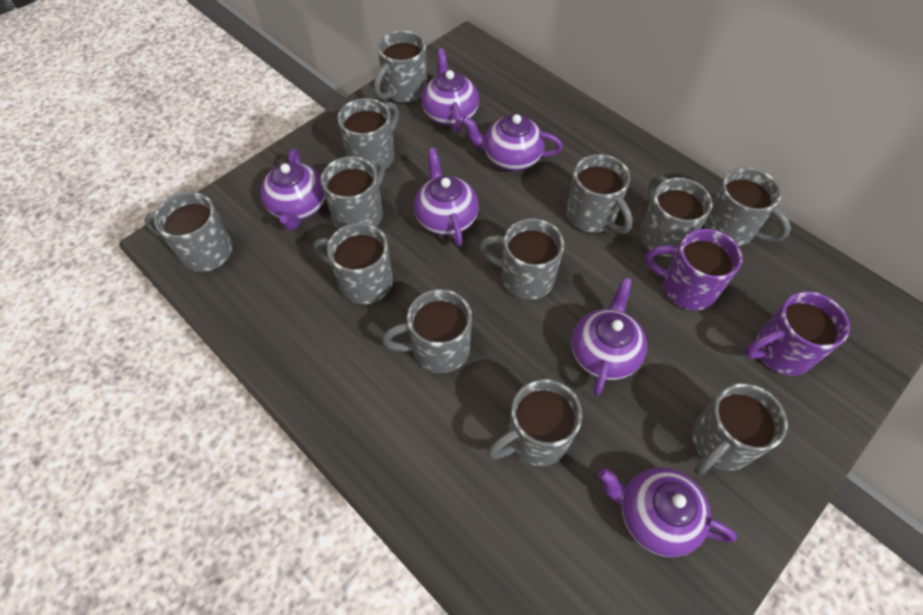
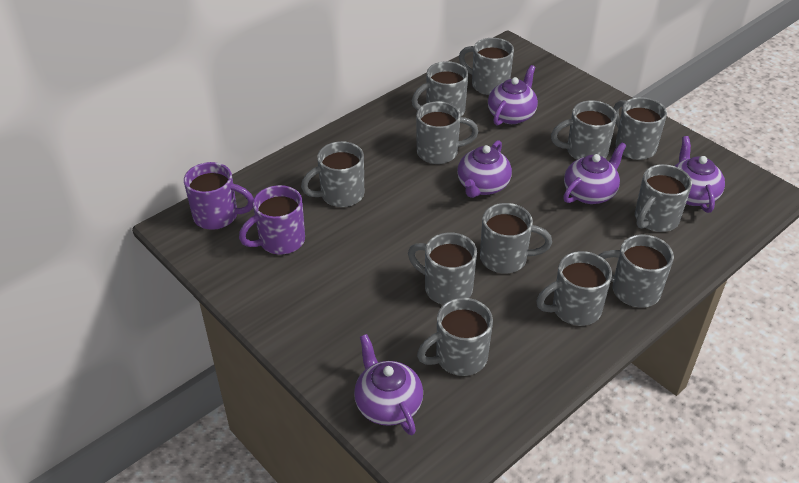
purple teapot: 6 -> 5

